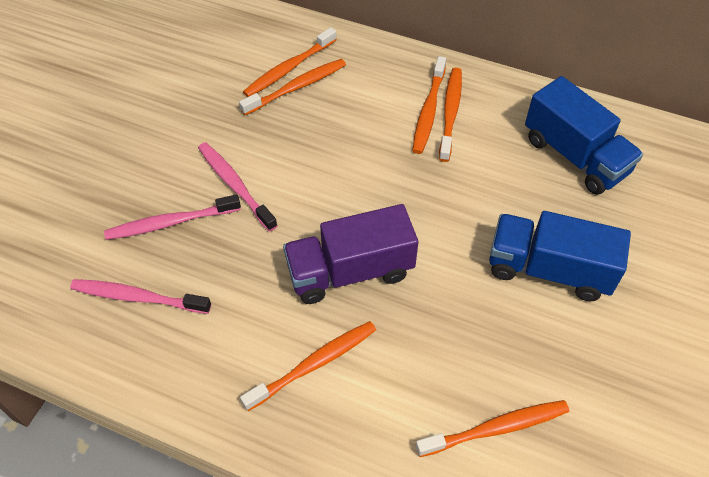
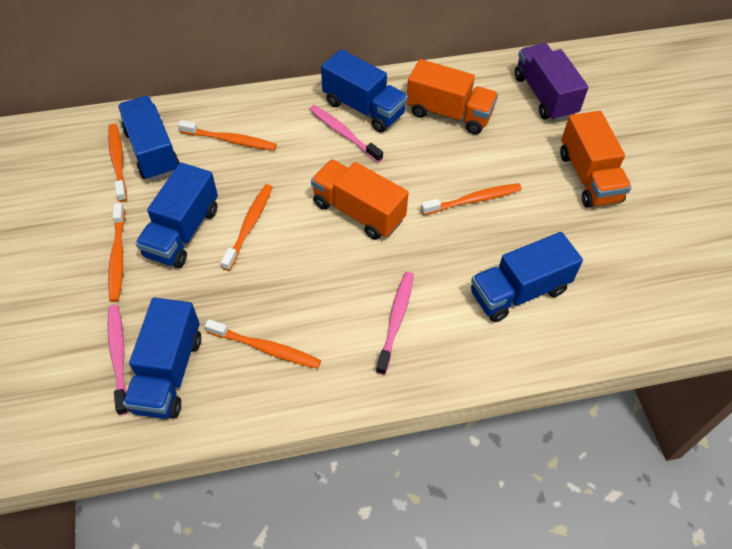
blue truck: 2 -> 5
orange truck: 0 -> 3

